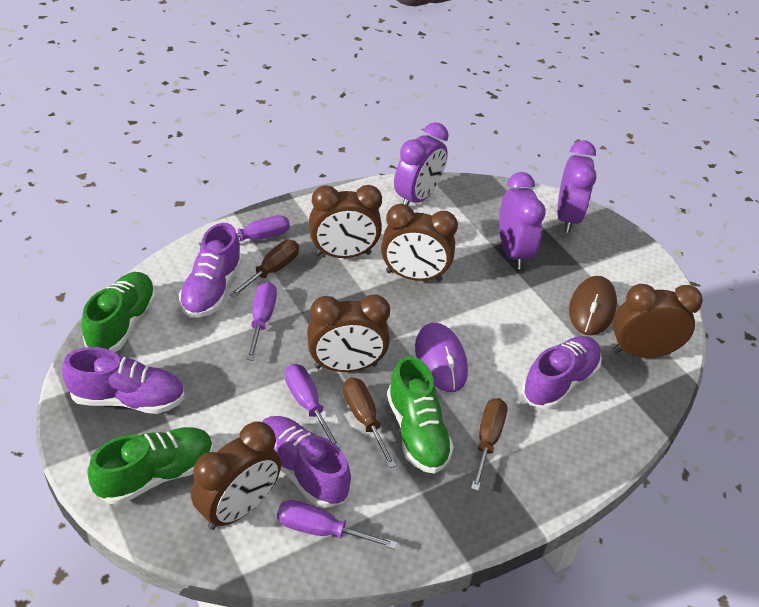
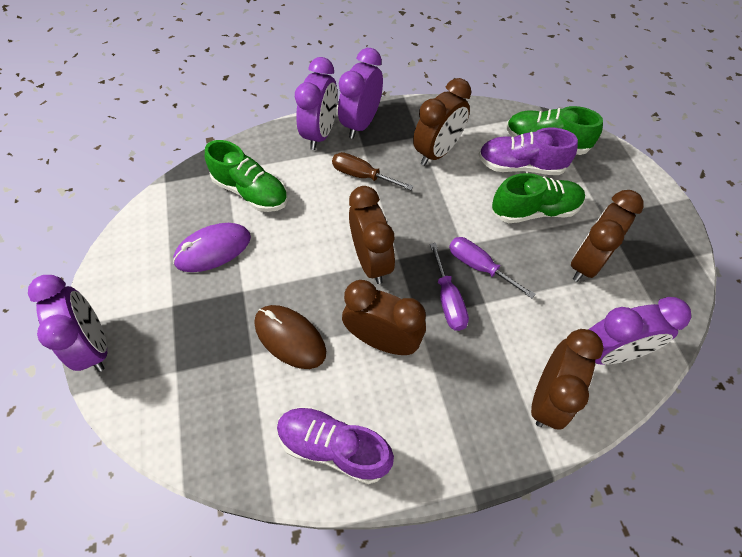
brown screwdriver: 3 -> 1
purple clock: 3 -> 4
purple screwdriver: 4 -> 2
purple shoe: 4 -> 2

